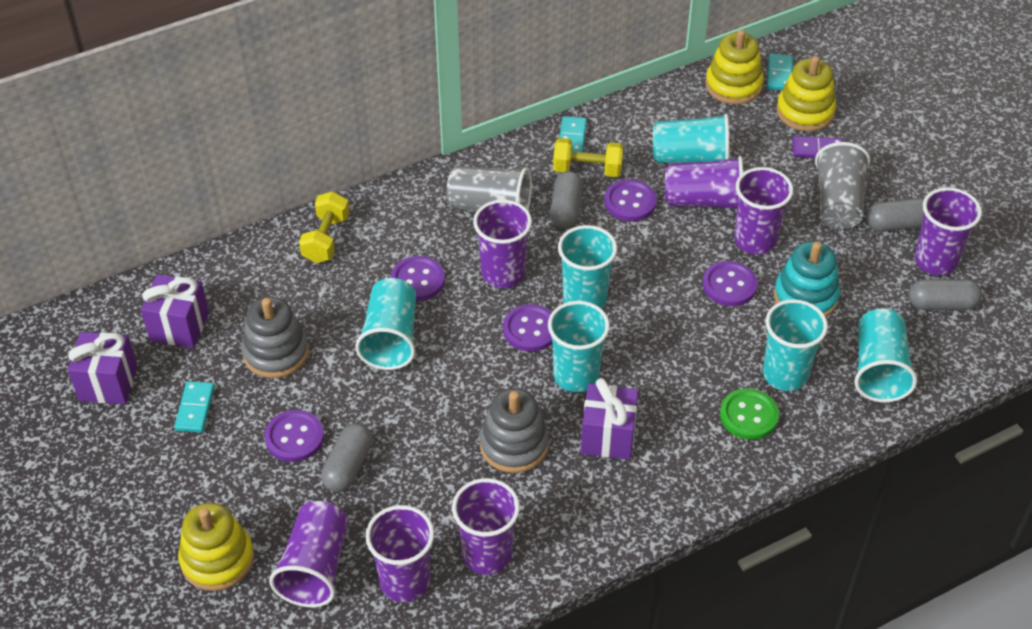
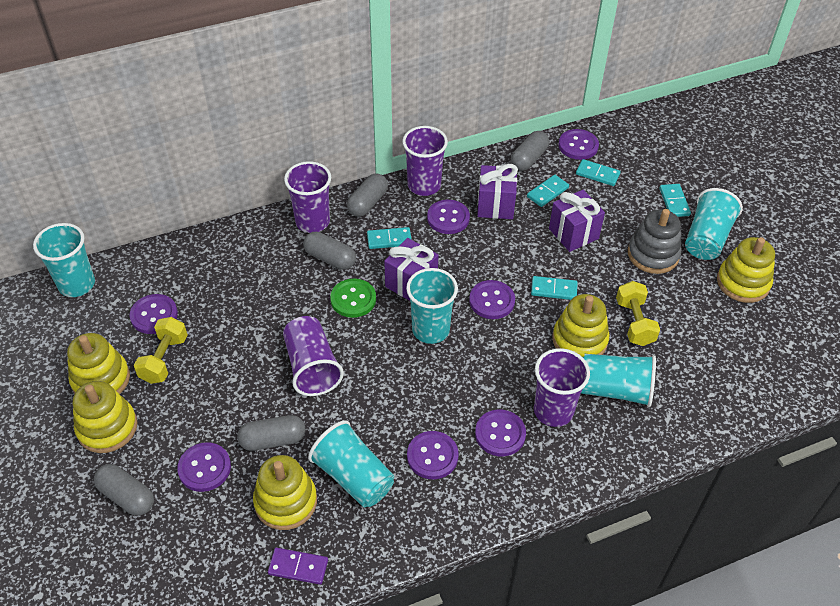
grey capsule: 4 -> 5
grey cup: 2 -> 0
grey stacking toy: 2 -> 1
purple button: 5 -> 7
purple cup: 7 -> 4
turquoise cup: 6 -> 5
turquoise domino: 3 -> 5
turquoise stacking toy: 1 -> 0
yellow stacking toy: 3 -> 5

